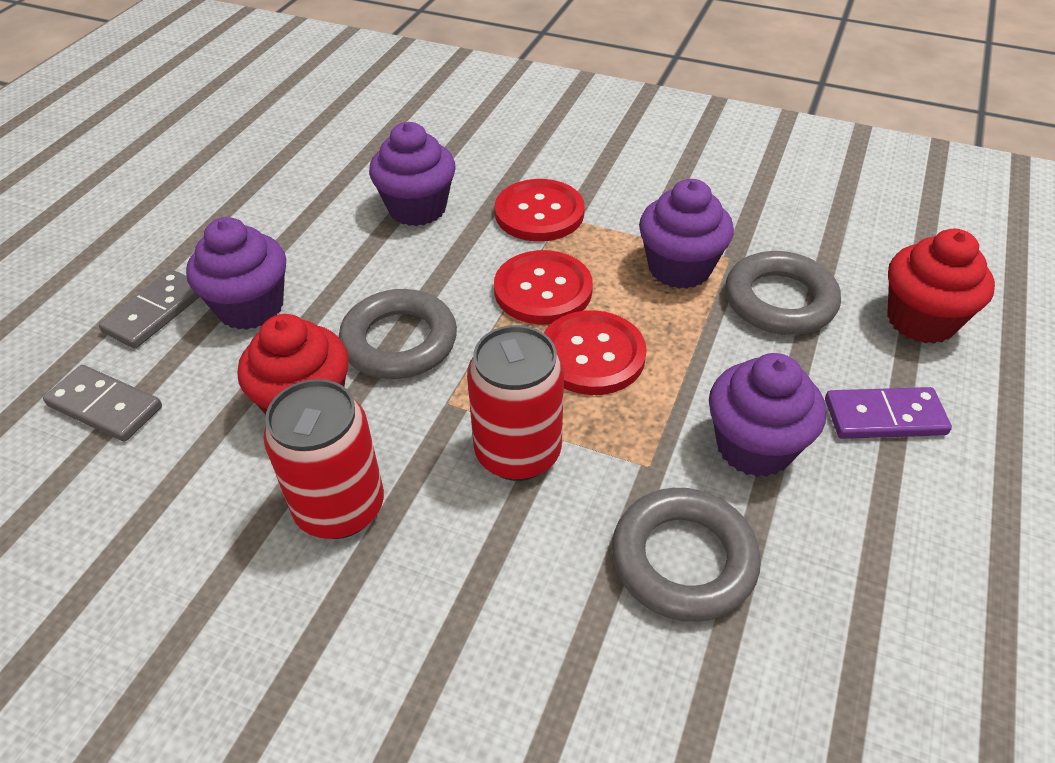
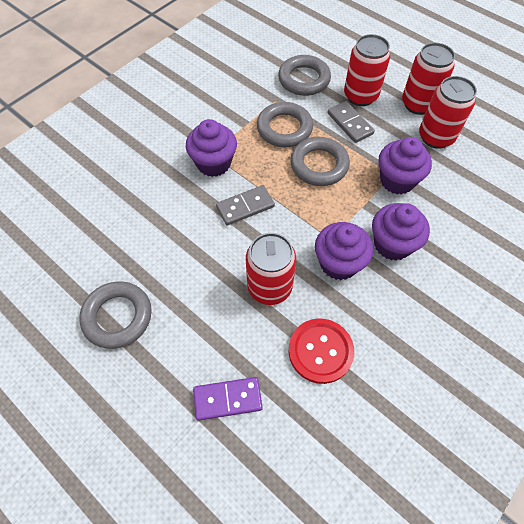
grey ring: 3 -> 4
red button: 3 -> 1
red can: 2 -> 4
red cupcake: 2 -> 0

